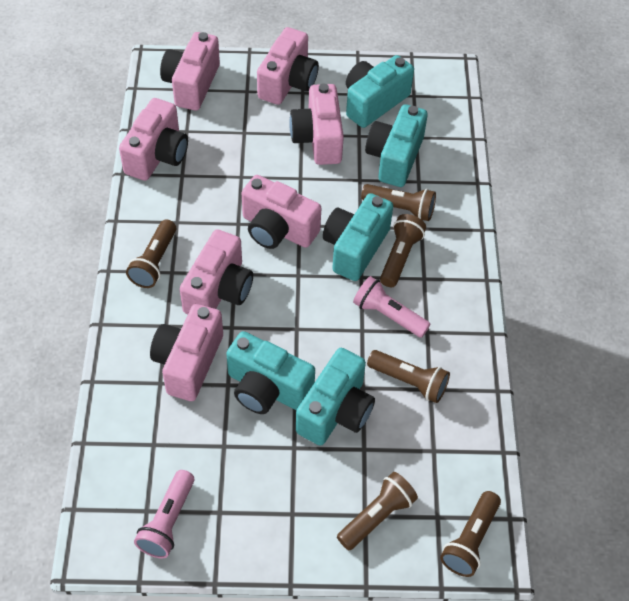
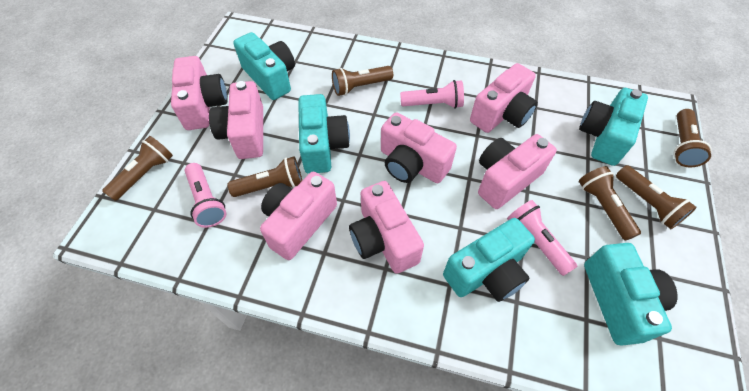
pink flashlight: 2 -> 3

